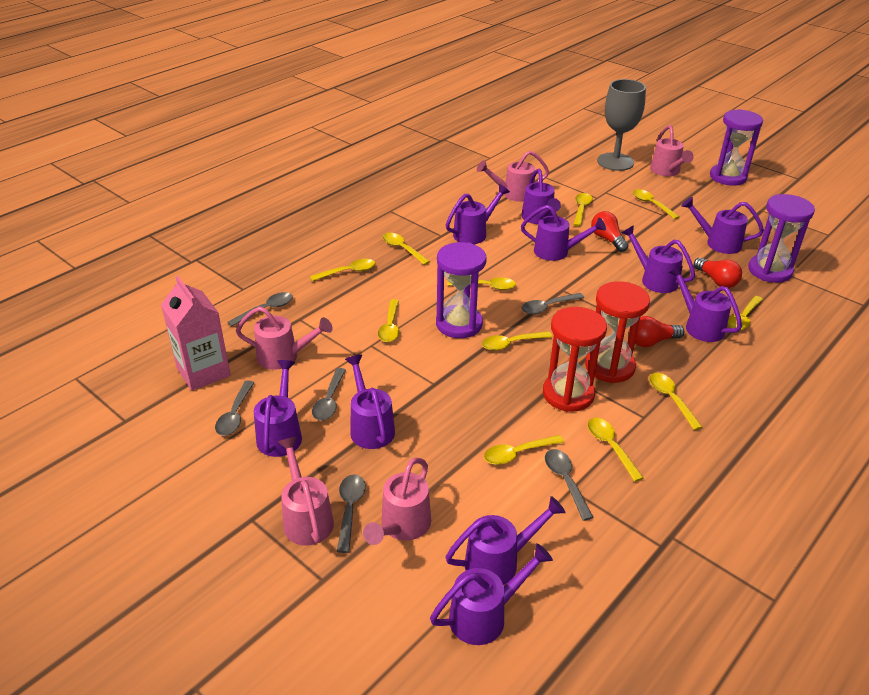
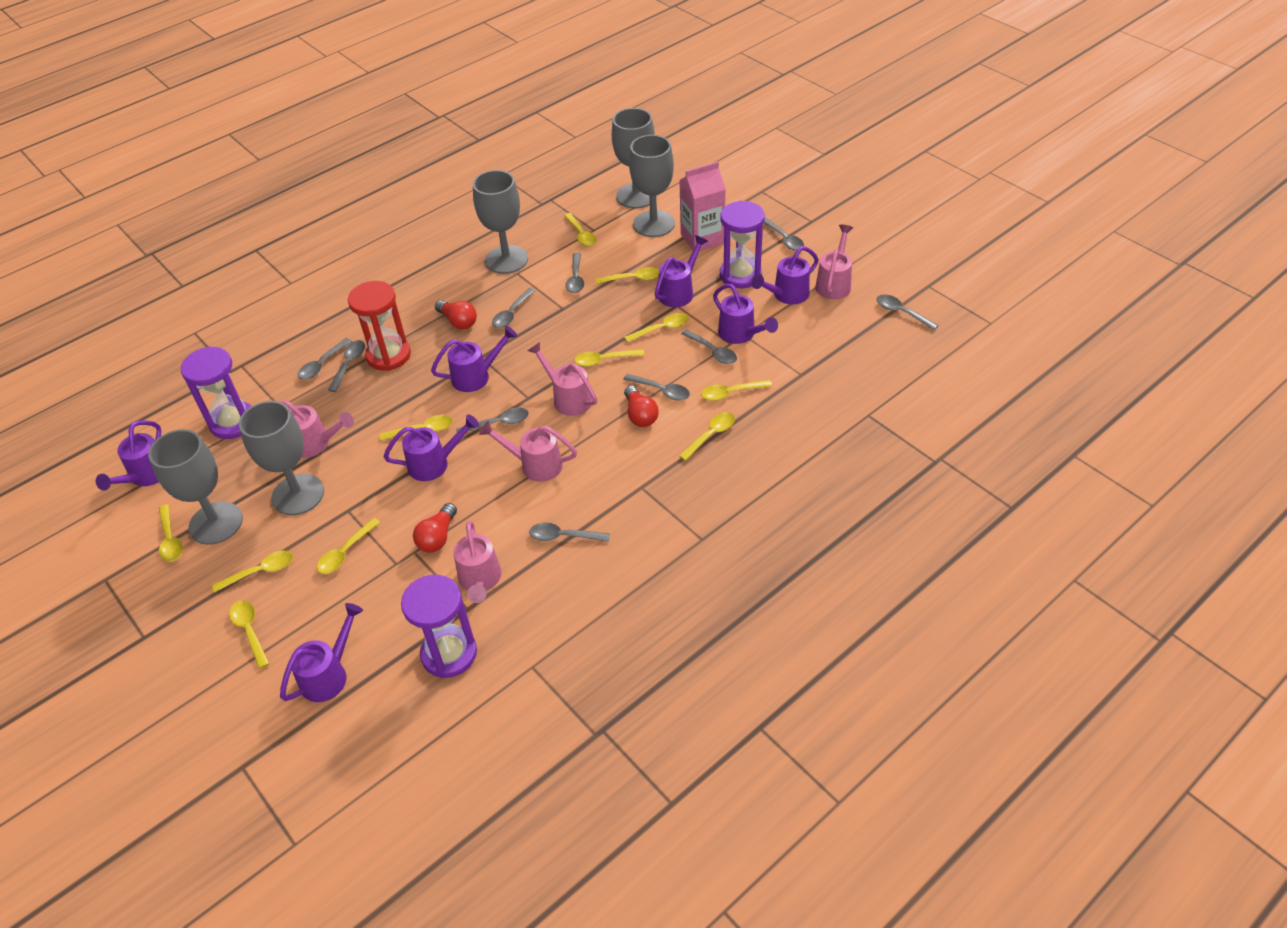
grey goblet: 1 -> 5
grey spoon: 6 -> 10
purple watering can: 10 -> 7
red hourglass: 2 -> 1

